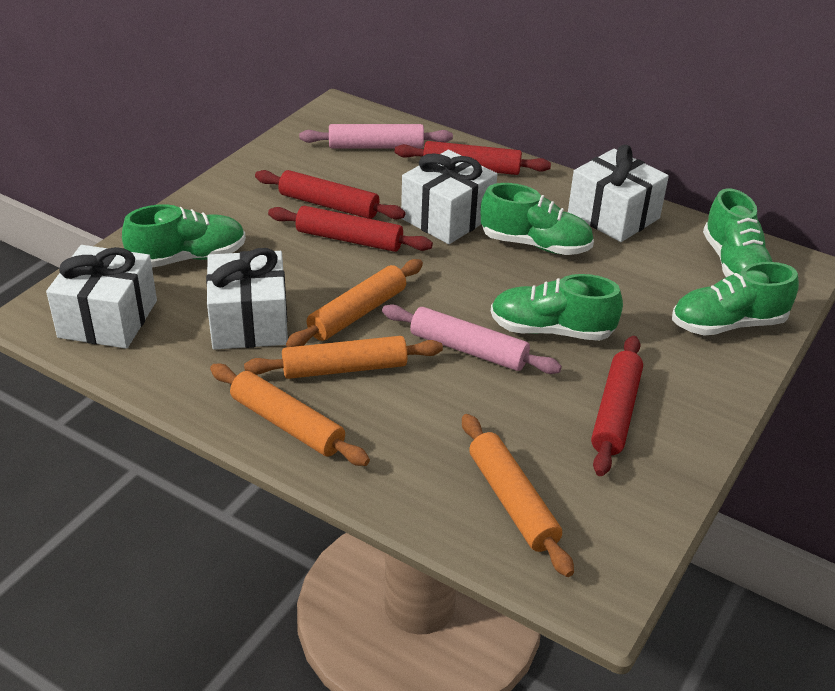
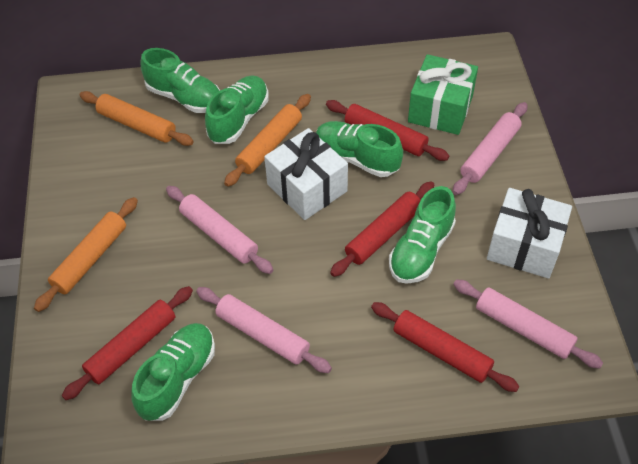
green gift: 0 -> 1
orange rolling pin: 4 -> 3
pink rolling pin: 2 -> 4
white gift: 4 -> 2

